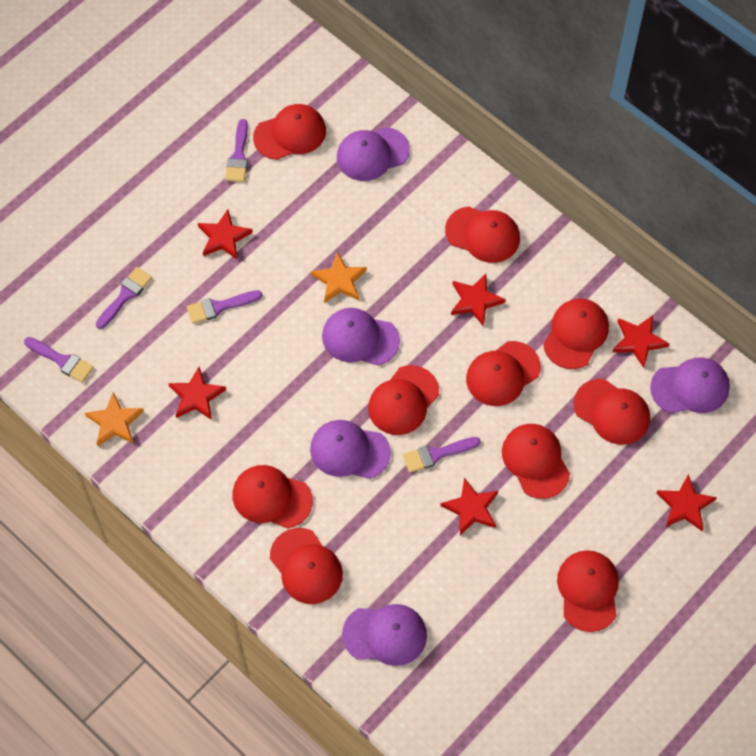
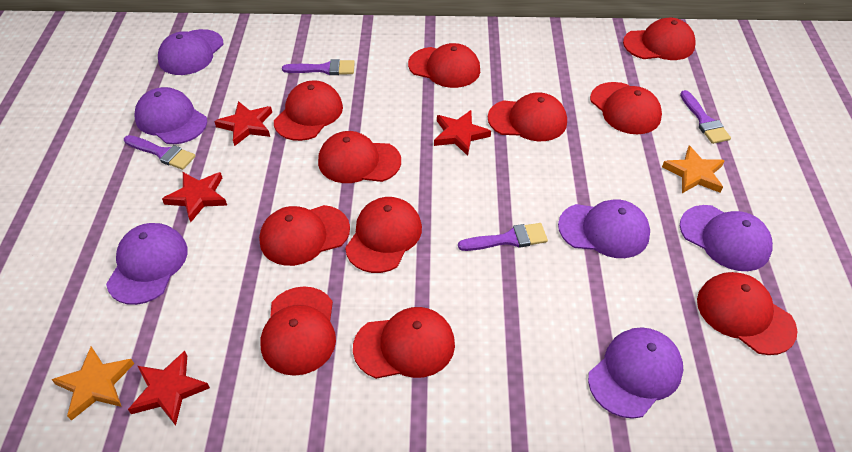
purple brush: 5 -> 4
purple cap: 5 -> 6
red cap: 10 -> 11
red star: 6 -> 4

